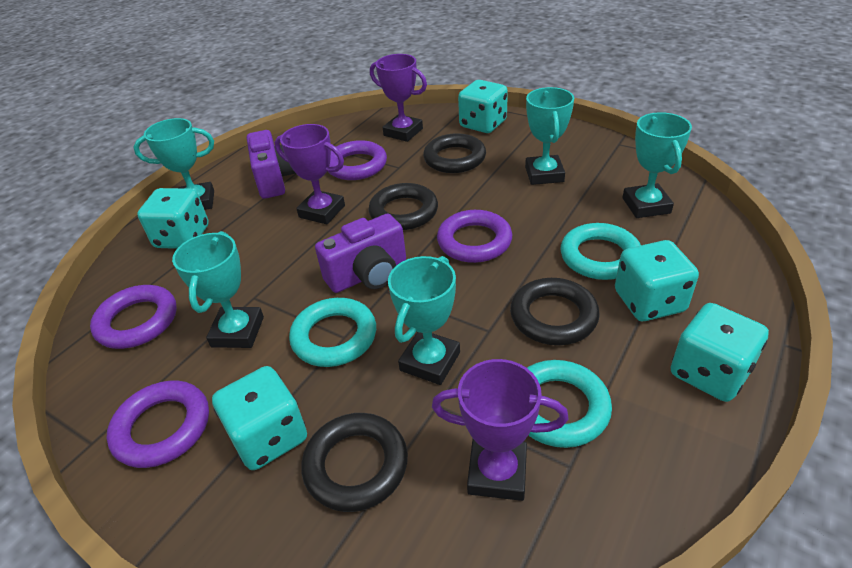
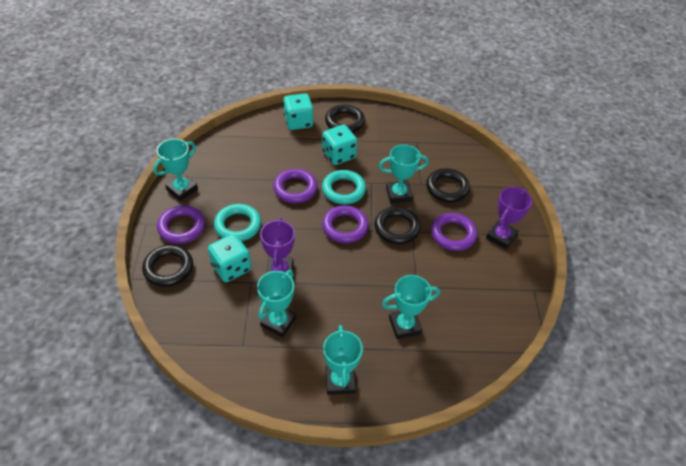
purple camera: 2 -> 0
purple trophy: 3 -> 2
turquoise dice: 5 -> 3
turquoise ring: 3 -> 2

